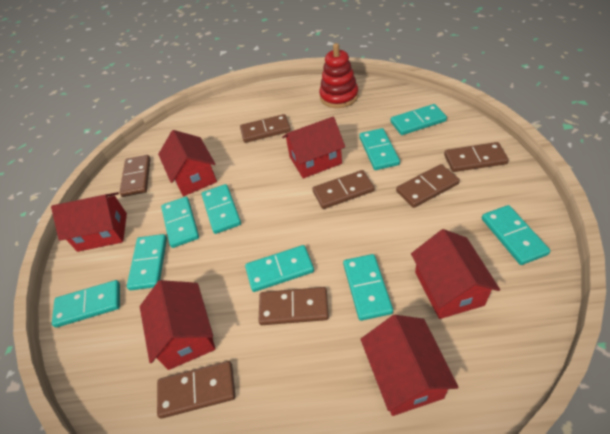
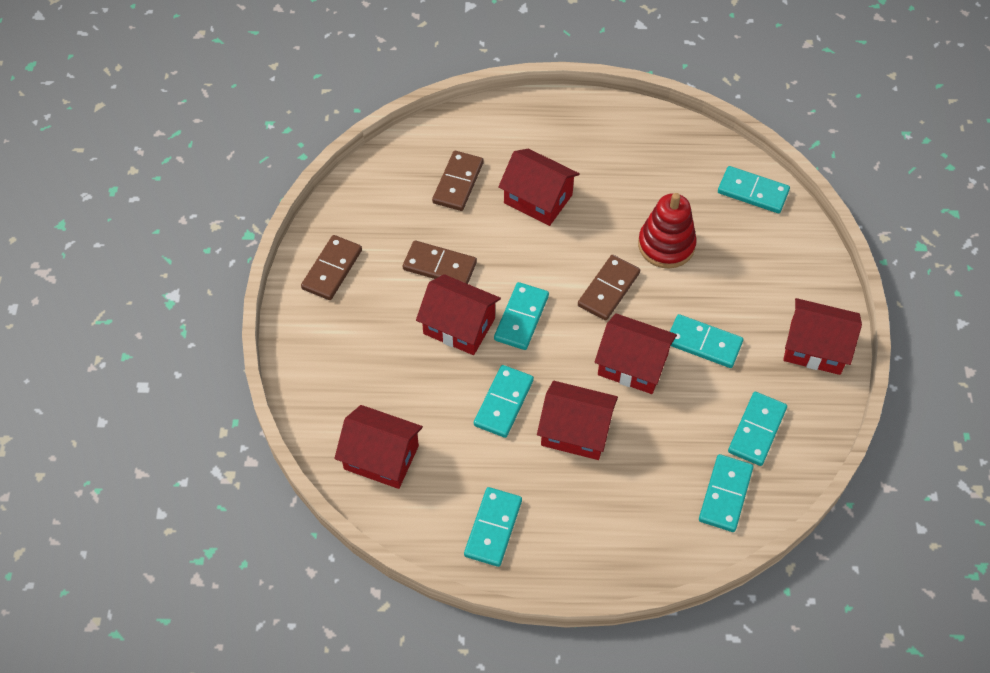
brown domino: 7 -> 4
turquoise domino: 9 -> 7

